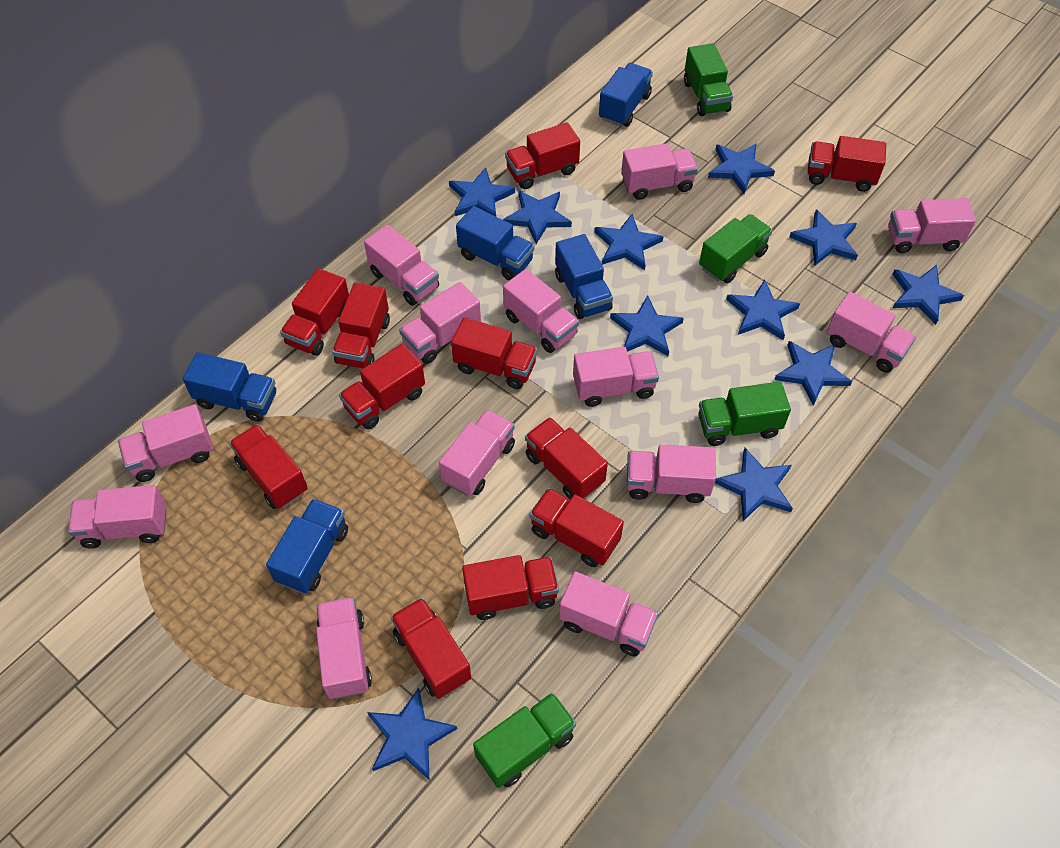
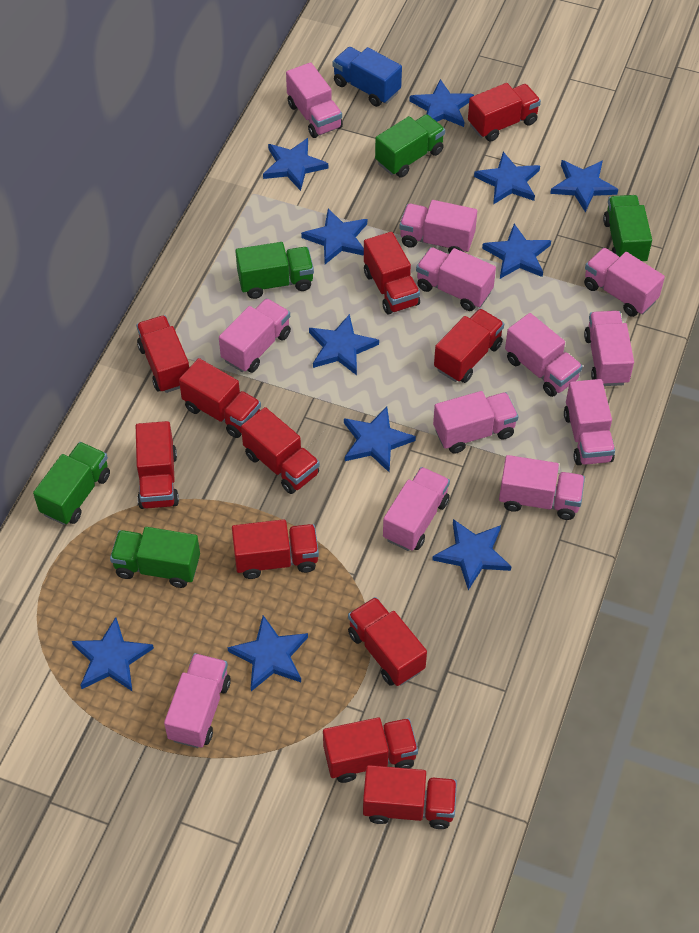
blue truck: 5 -> 1
green truck: 4 -> 5
pink truck: 13 -> 12

